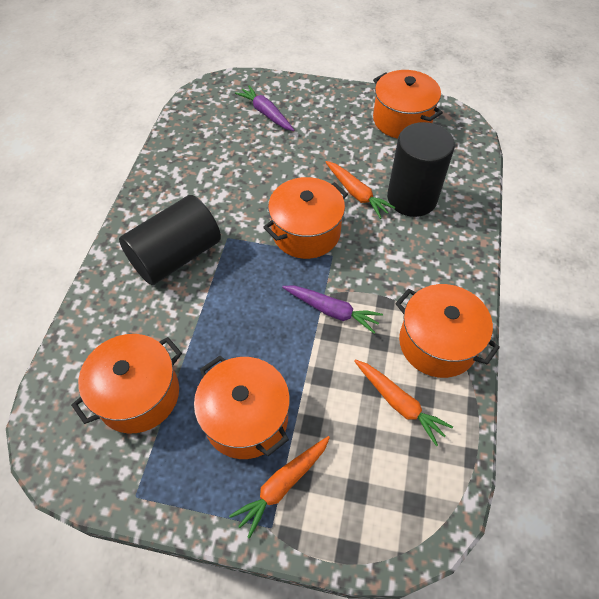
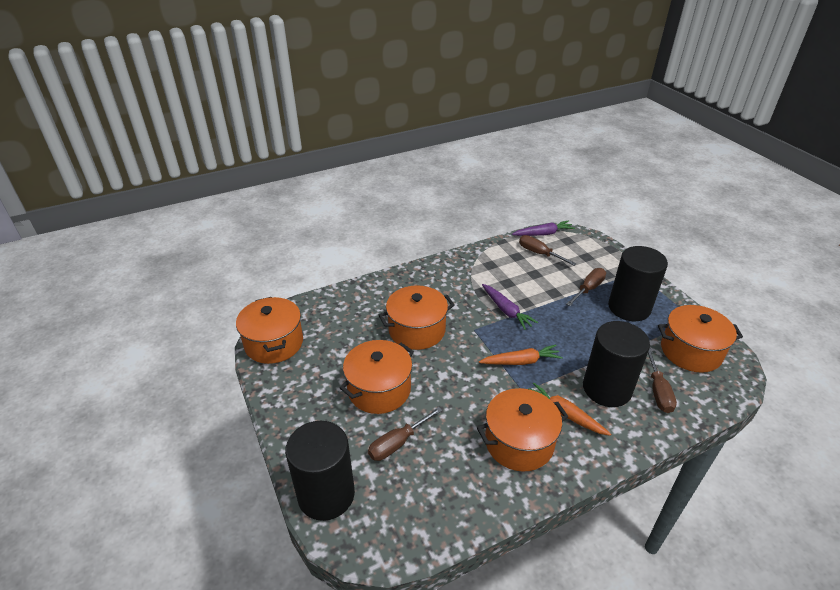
black cylinder: 2 -> 3
brown screwdriver: 0 -> 4
orange carrot: 3 -> 2

